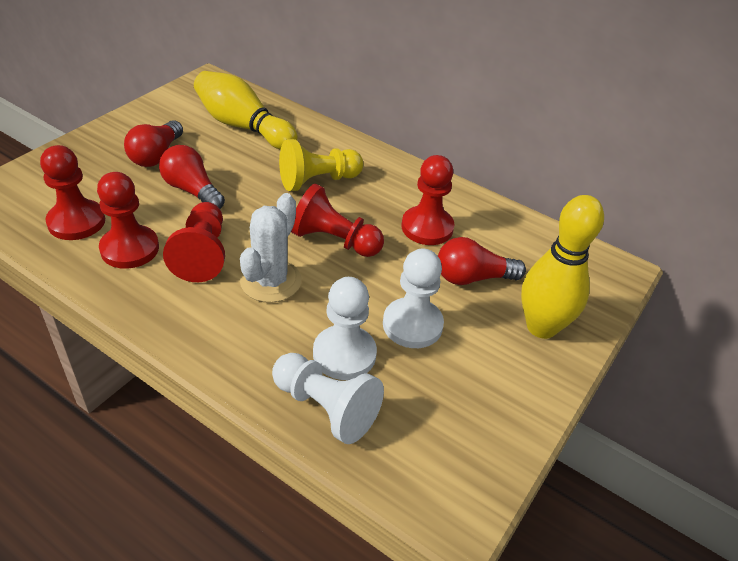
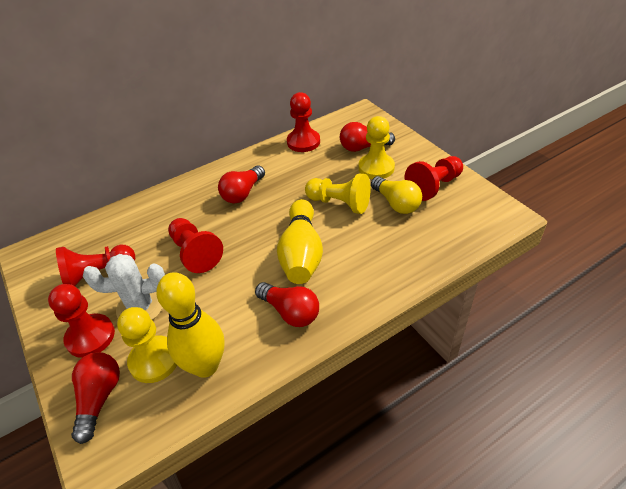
red light bulb: 3 -> 4
white pawn: 3 -> 0
yellow light bulb: 0 -> 1
yellow pawn: 1 -> 3

